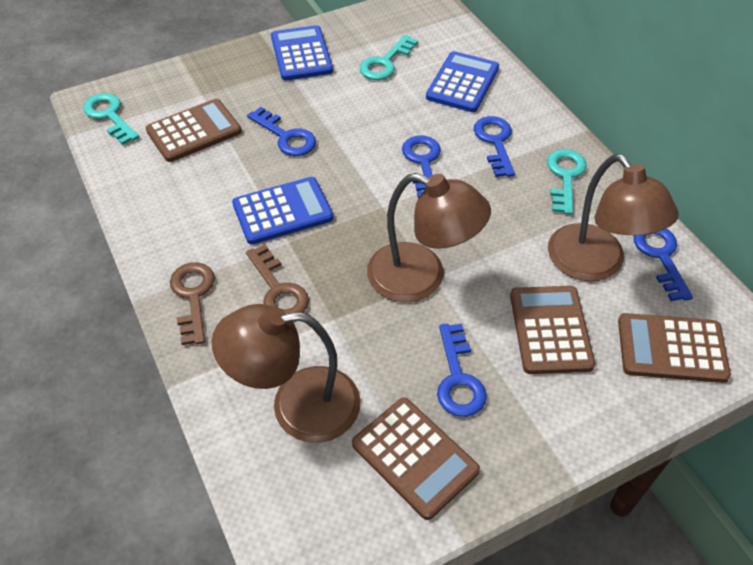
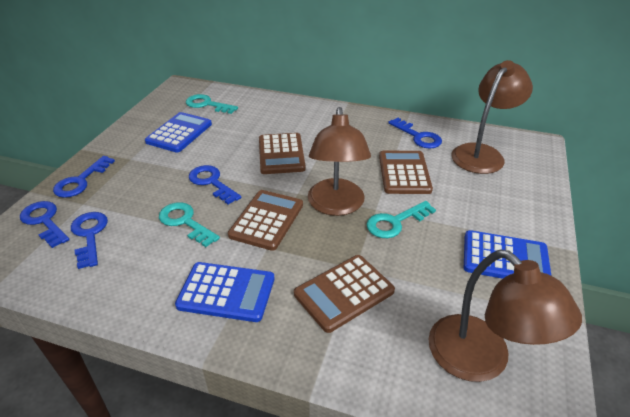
brown key: 2 -> 0

